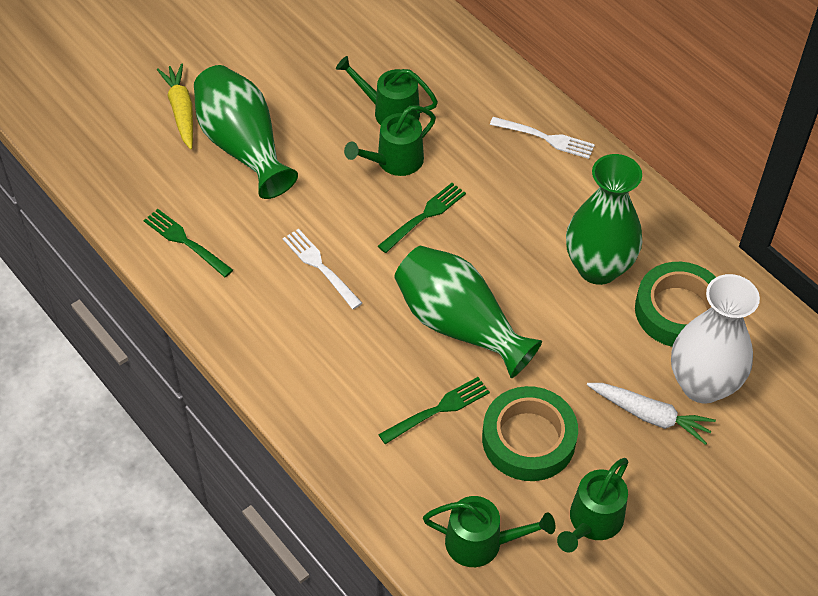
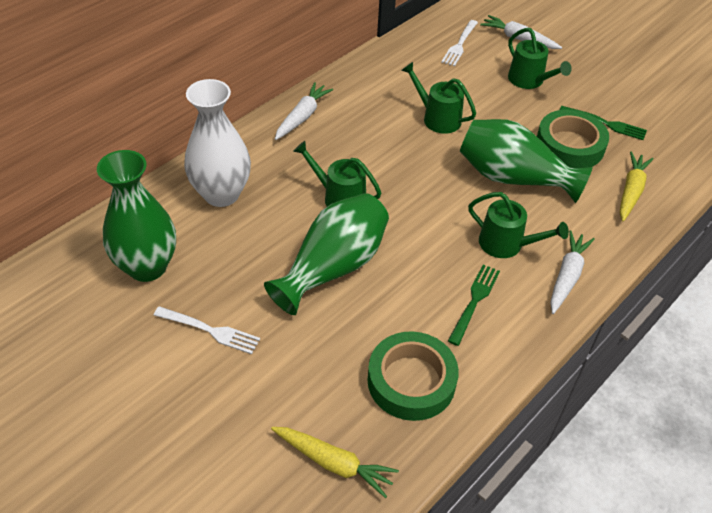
green fork: 3 -> 2
white carrot: 1 -> 3
yellow carrot: 1 -> 2

